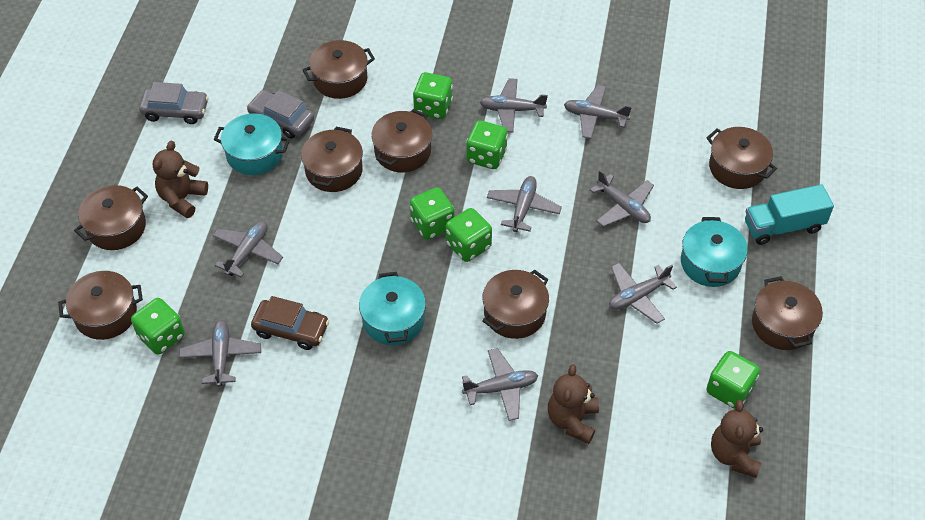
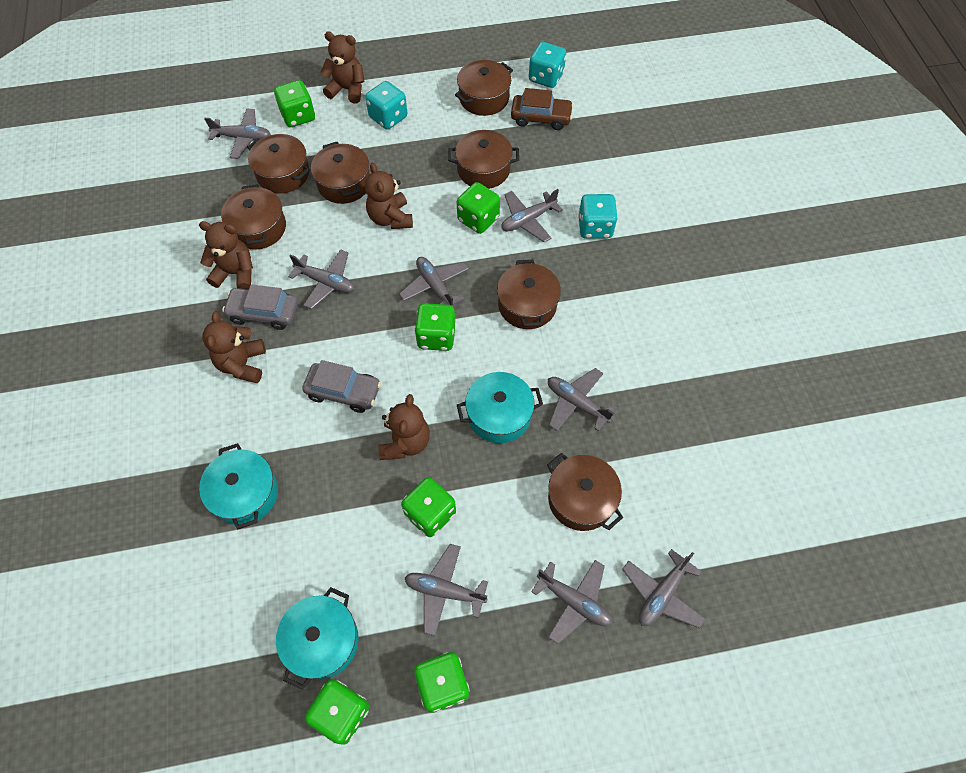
brown pot: 8 -> 7
brown teddy bear: 3 -> 5
turquoise dice: 0 -> 3
turquoise truck: 1 -> 0

